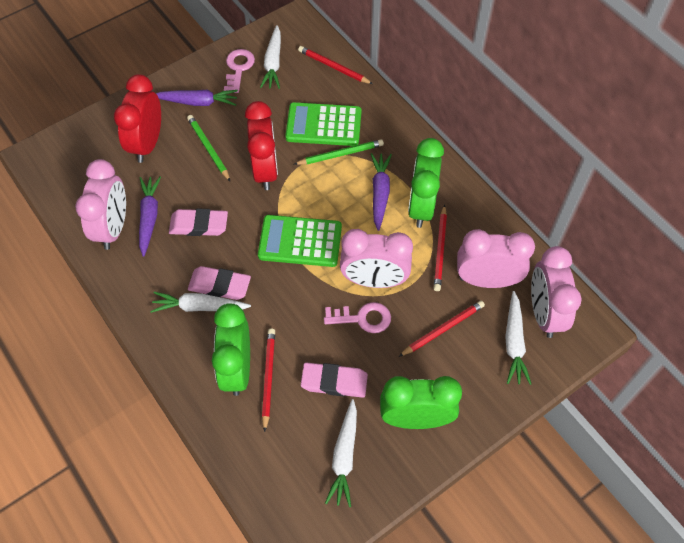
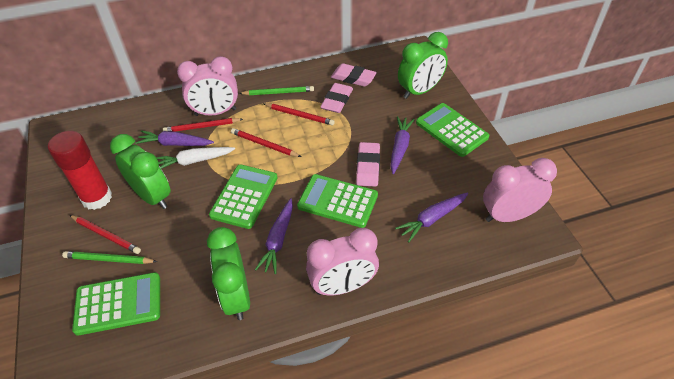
green calculator: 2 -> 4
pink clock: 4 -> 3
pink key: 2 -> 0
purple carrot: 3 -> 4
red clock: 2 -> 0
red glue stick: 0 -> 1
white carrot: 4 -> 1

